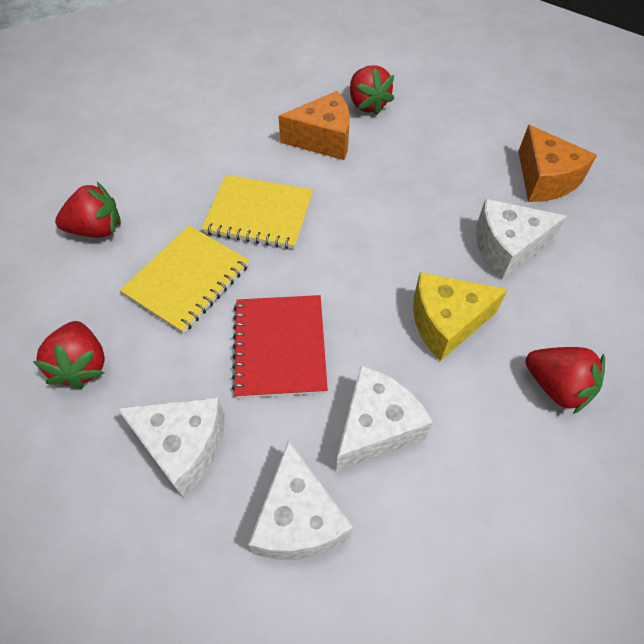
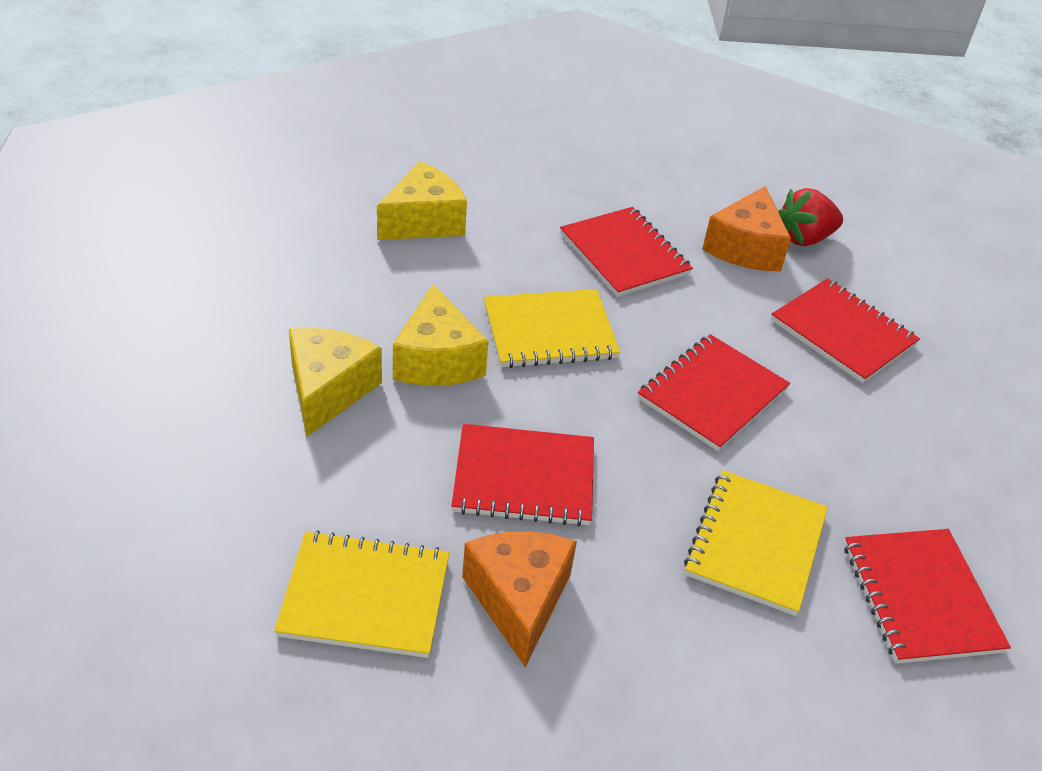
red notebook: 1 -> 5
red strawberry: 4 -> 1
white cheese: 4 -> 0
yellow cheese: 1 -> 3
yellow notebook: 2 -> 3

